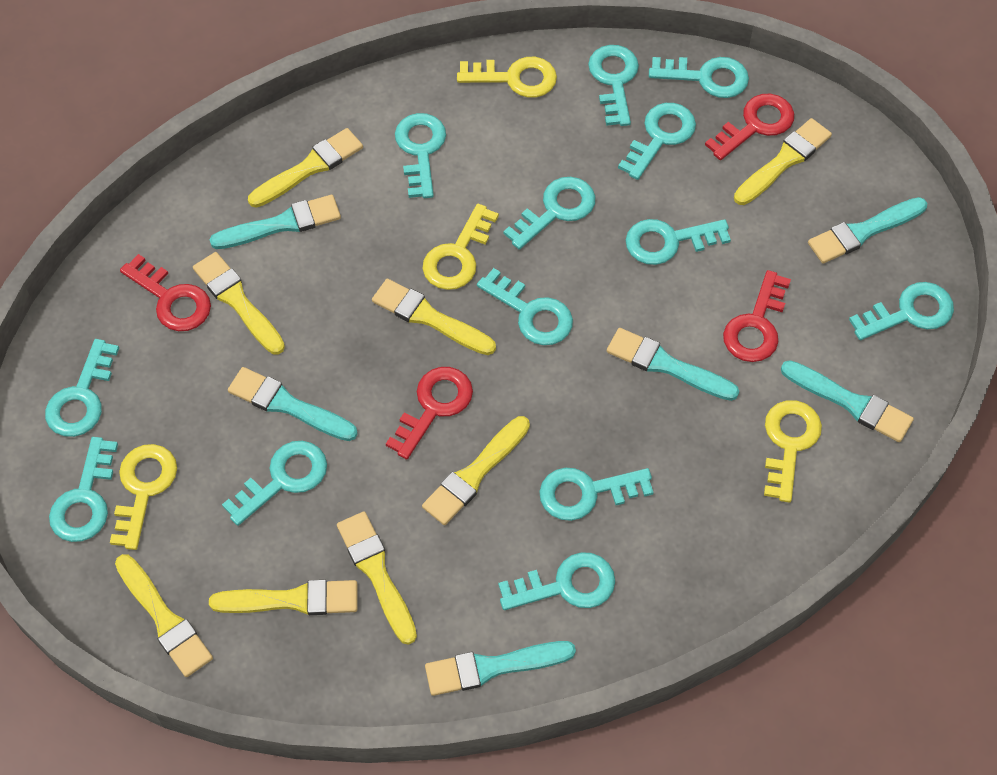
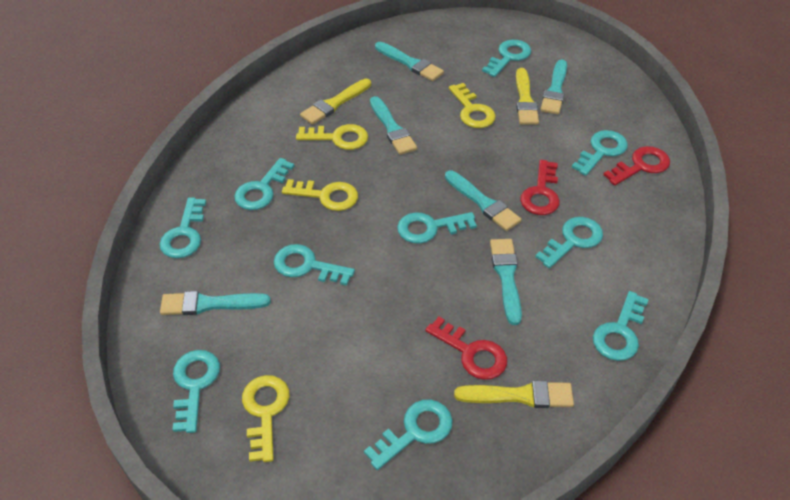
red key: 4 -> 3
turquoise key: 13 -> 10
yellow brush: 8 -> 3

